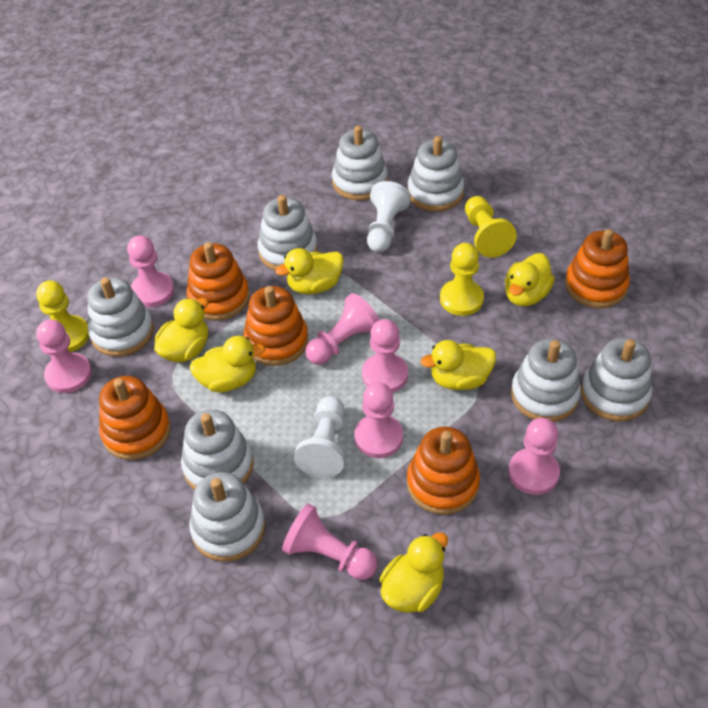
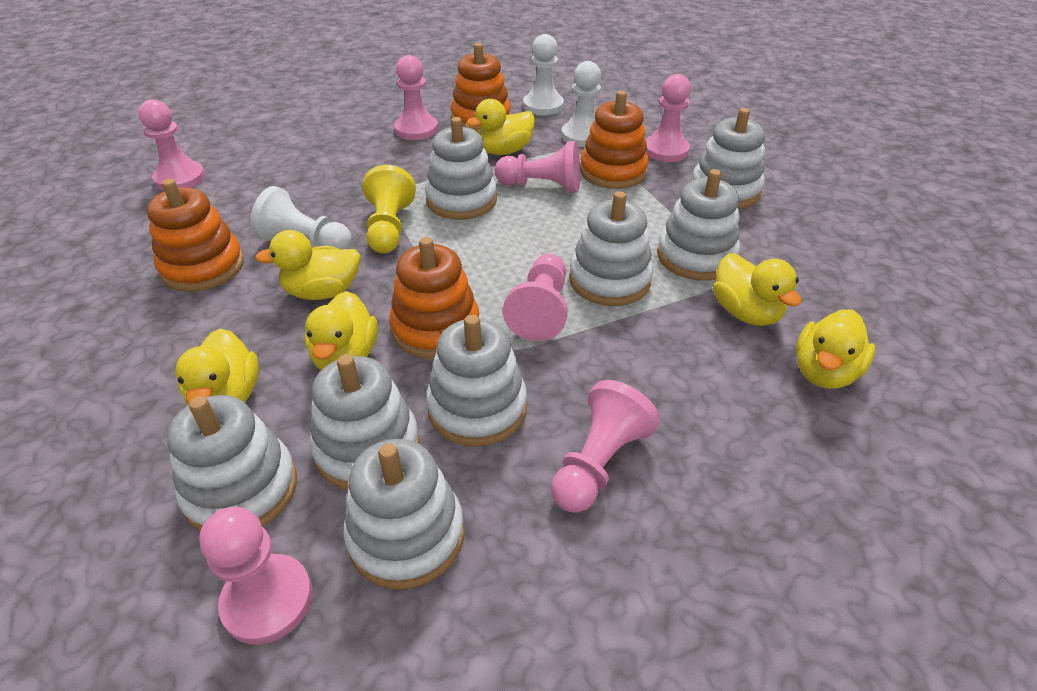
orange stacking toy: 5 -> 4
white pawn: 2 -> 3
yellow pawn: 3 -> 1

